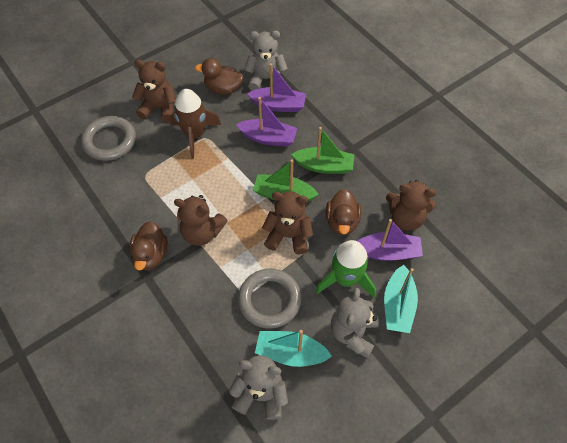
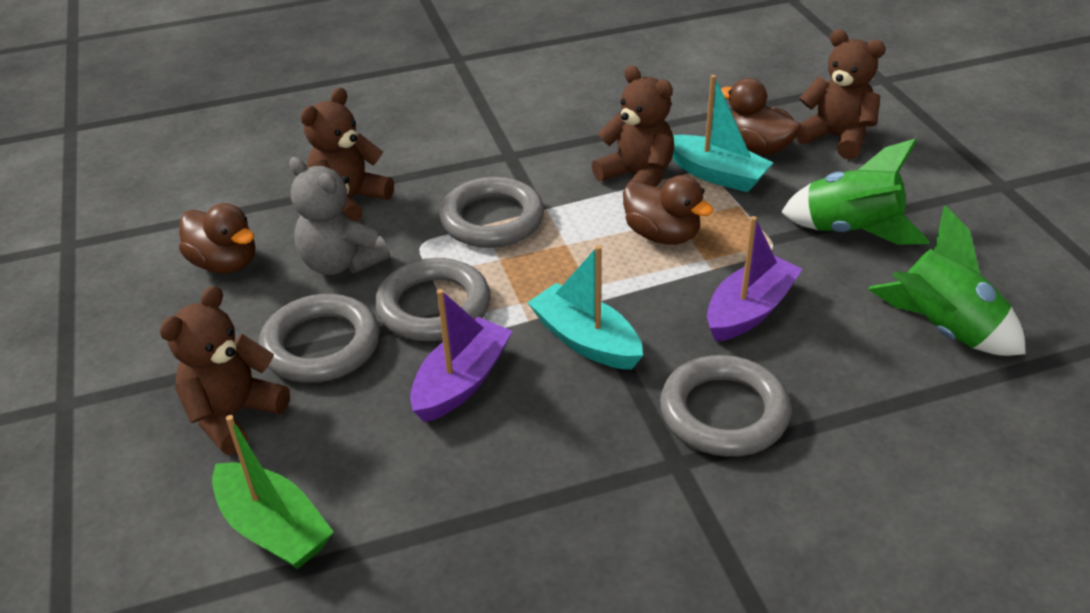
brown rocket: 1 -> 0
green boat: 2 -> 1
green rocket: 1 -> 2
grey ring: 2 -> 4
grey teddy bear: 3 -> 1
purple boat: 3 -> 2

